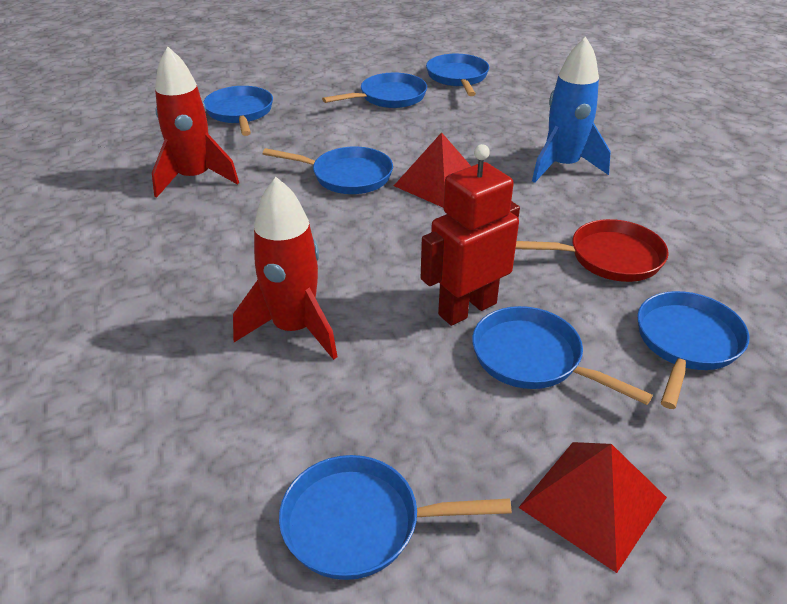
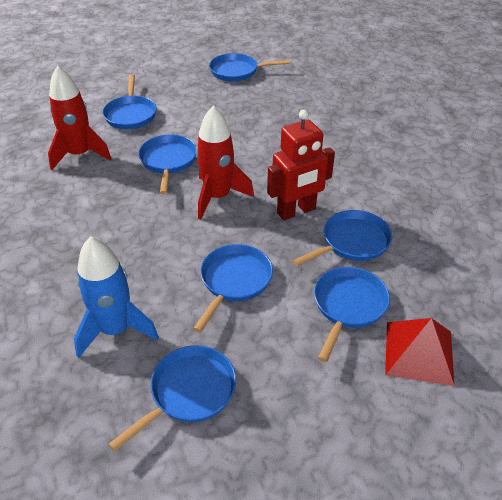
red pan: 1 -> 0
red pyramid: 2 -> 1

